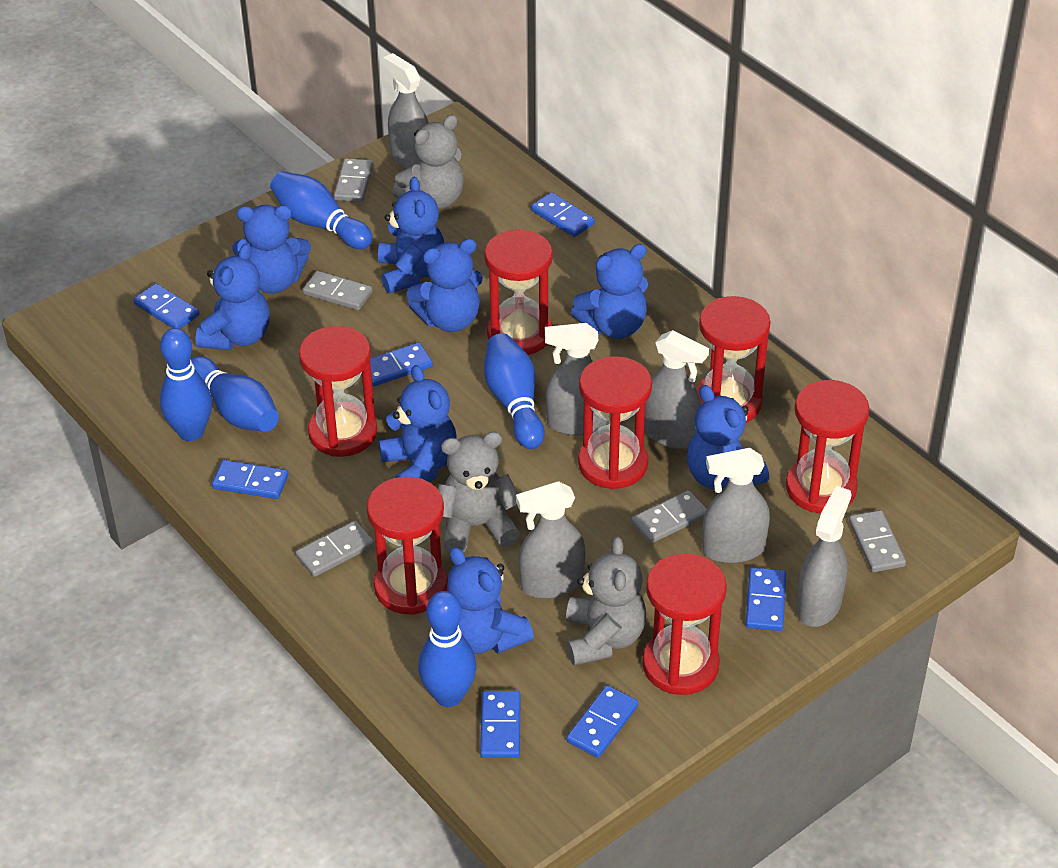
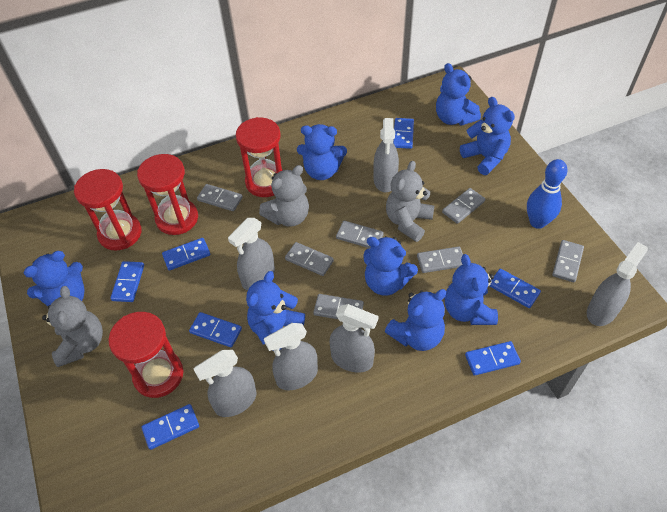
blue bowling pin: 5 -> 1
grey domino: 5 -> 7
red hourglass: 7 -> 4

